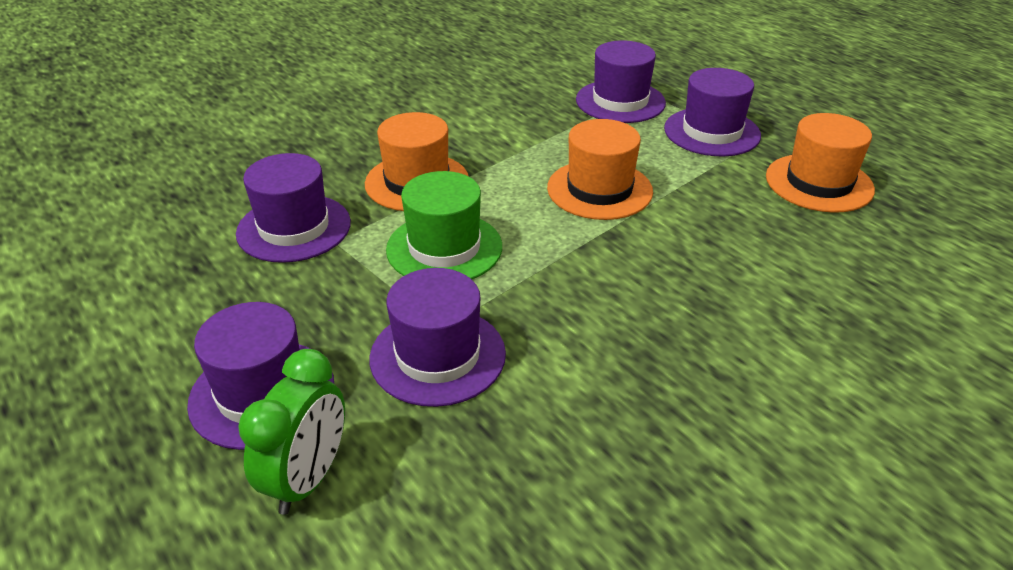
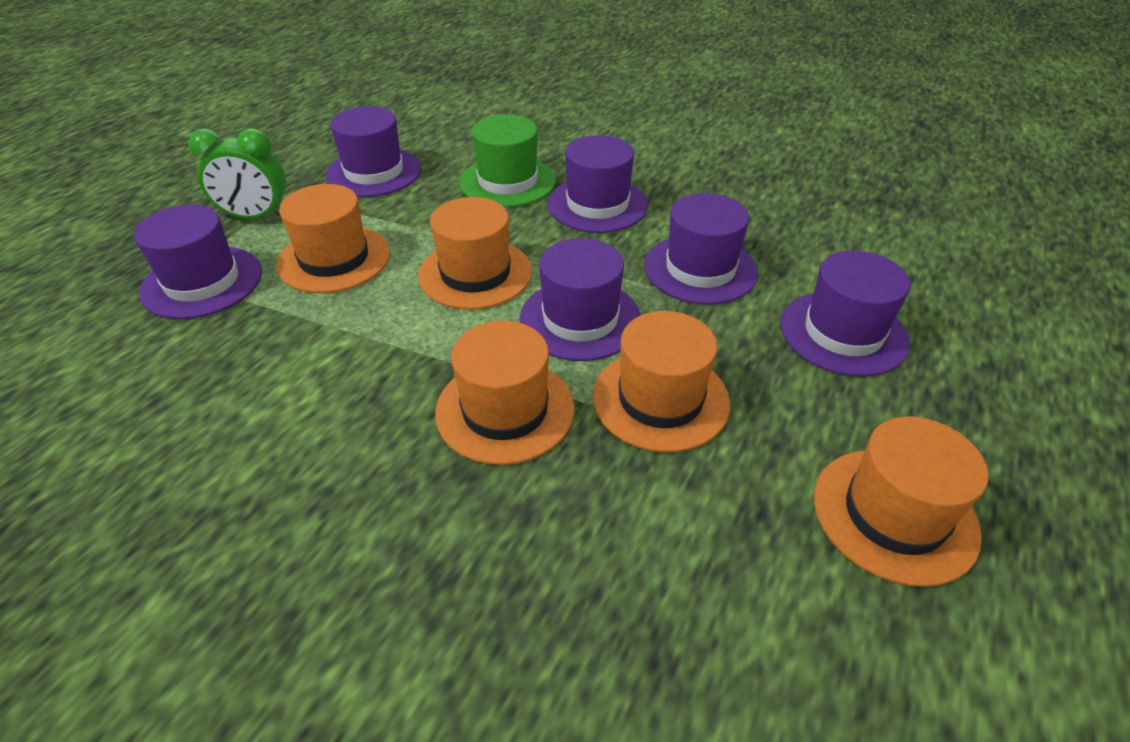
orange hat: 3 -> 5
purple hat: 5 -> 6

